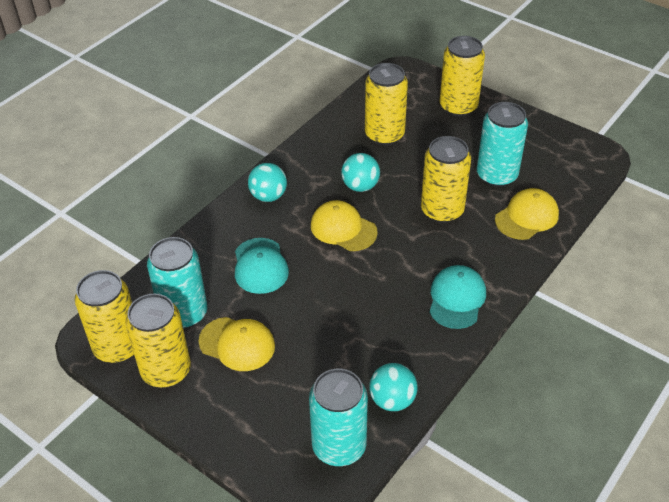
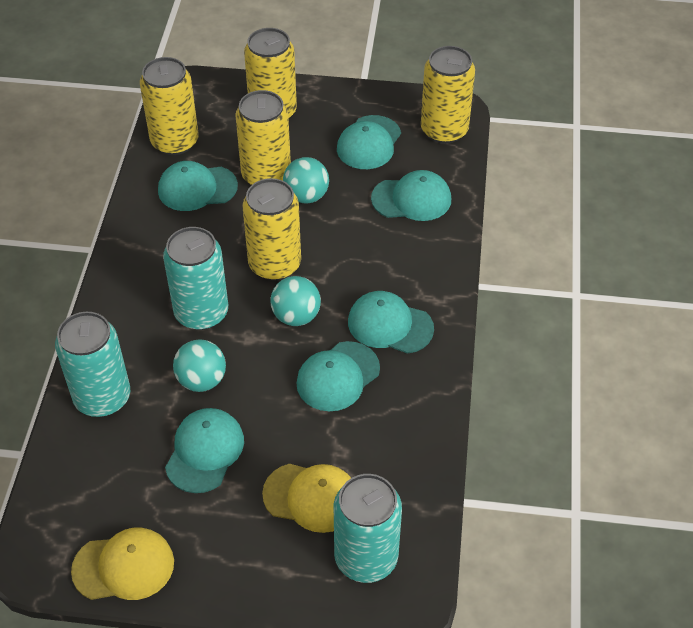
turquoise cap: 2 -> 6
yellow cap: 3 -> 2

